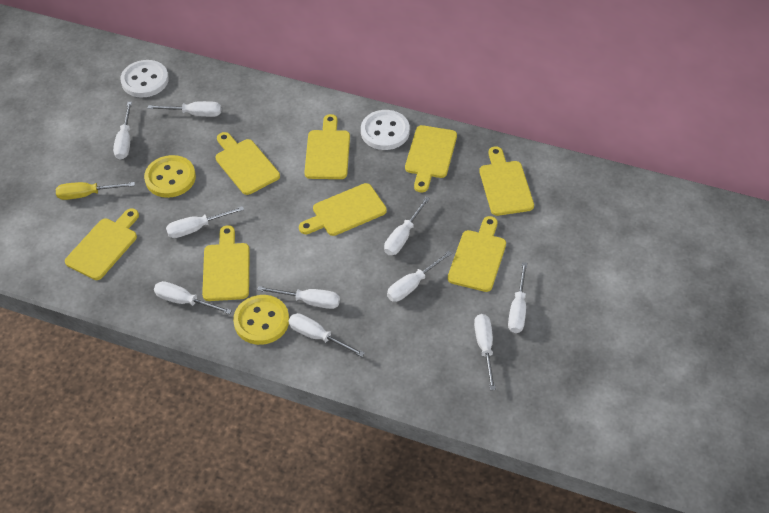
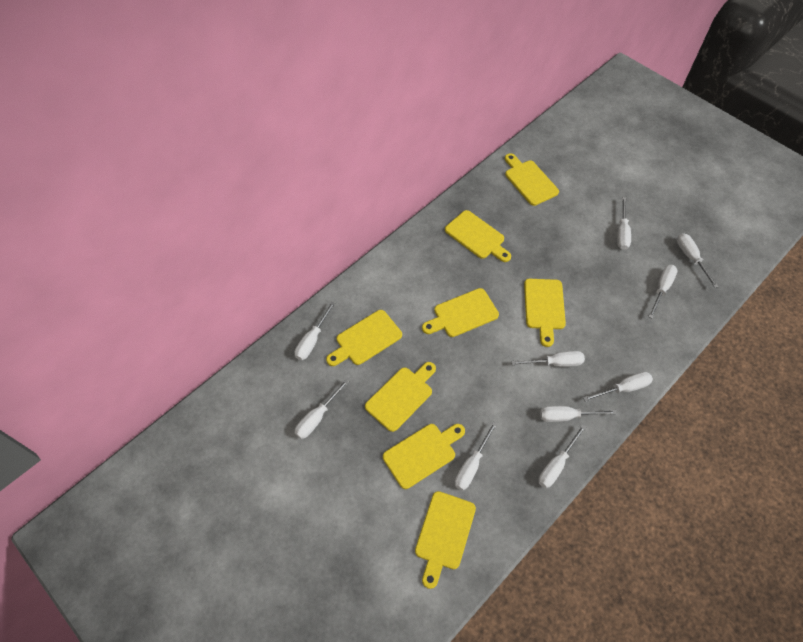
white button: 2 -> 0
yellow button: 2 -> 0
yellow screwdriver: 1 -> 0

